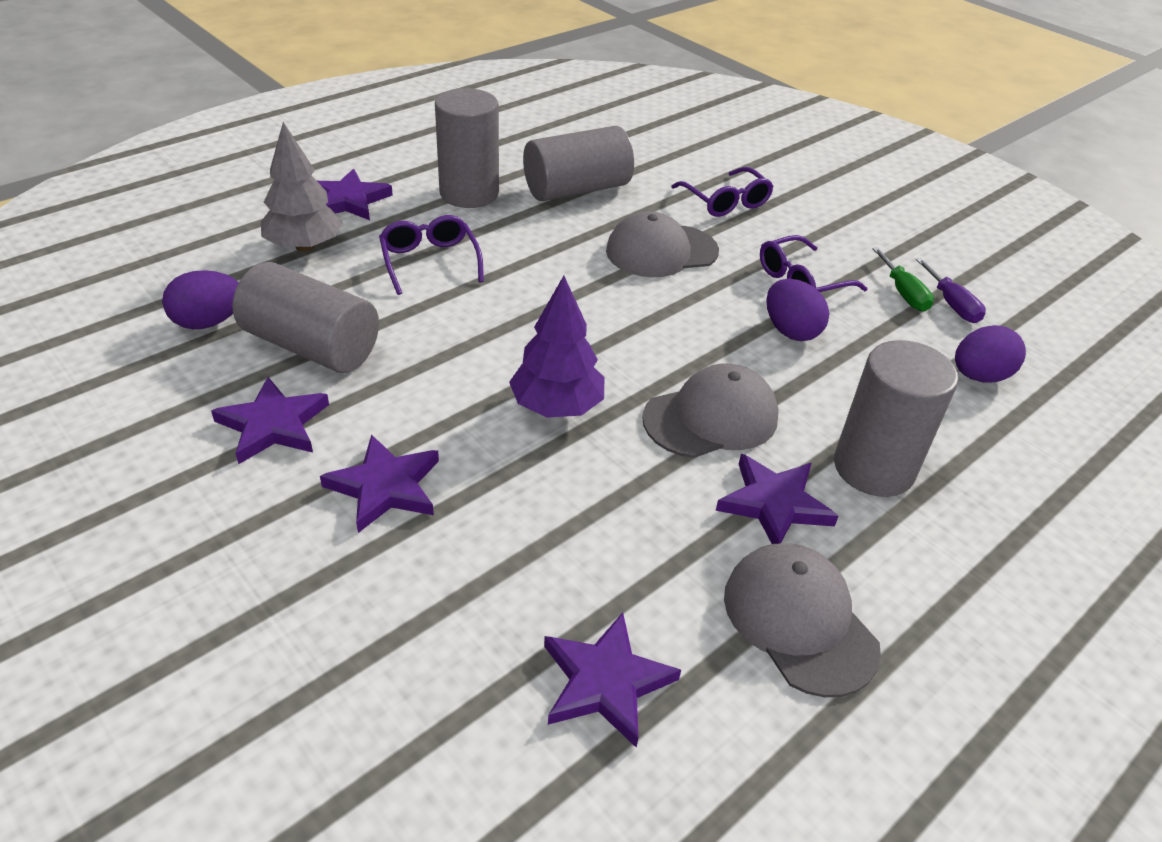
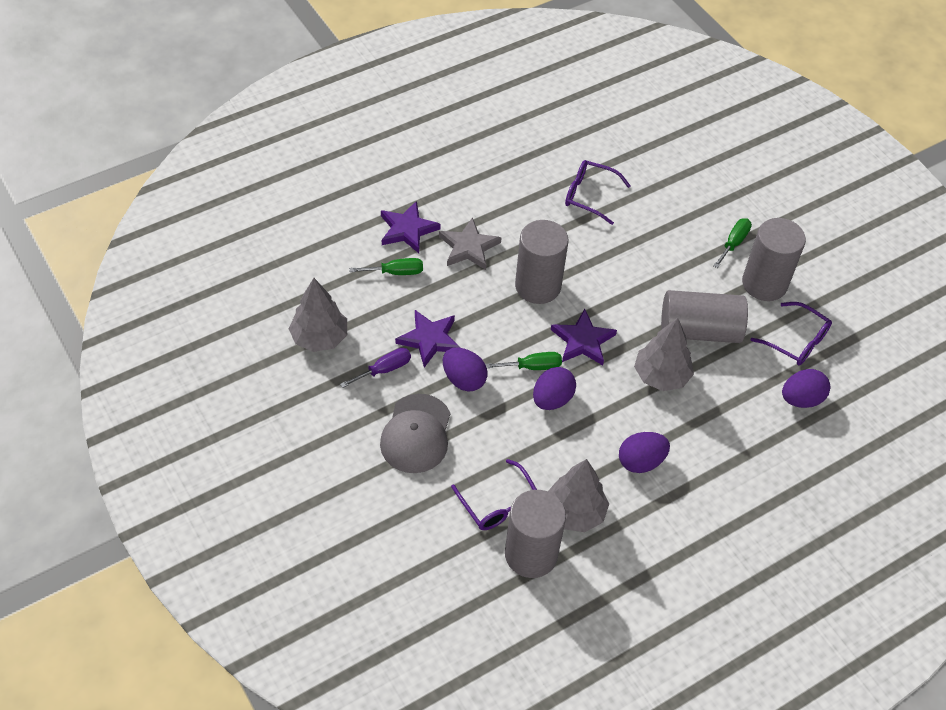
green screwdriver: 1 -> 3
grey cap: 3 -> 1
grey star: 0 -> 1
grey tree: 1 -> 3
purple egg: 3 -> 4
purple star: 5 -> 3
purple tree: 1 -> 0

